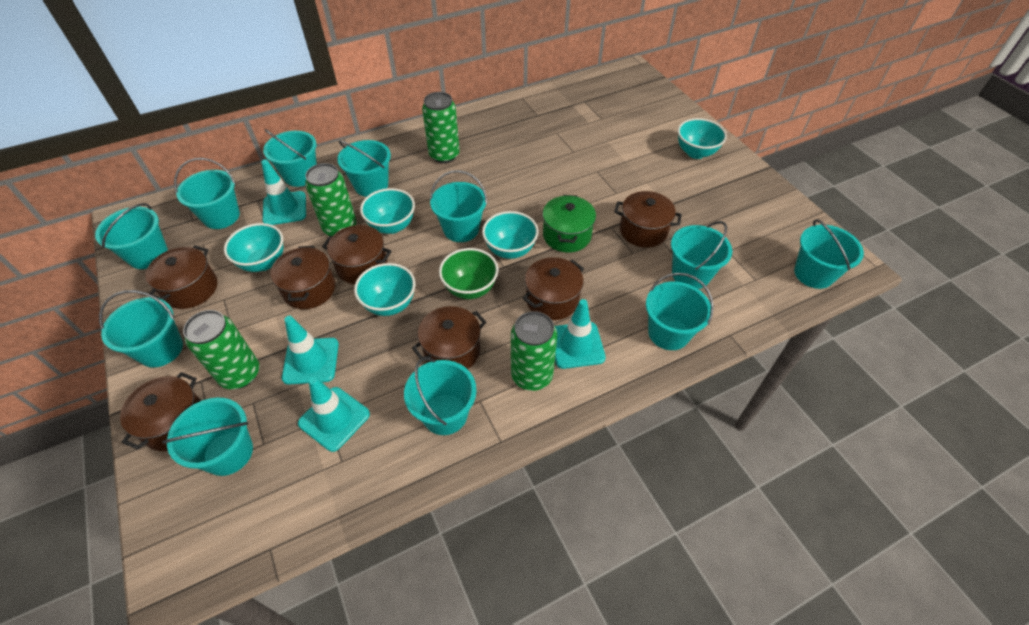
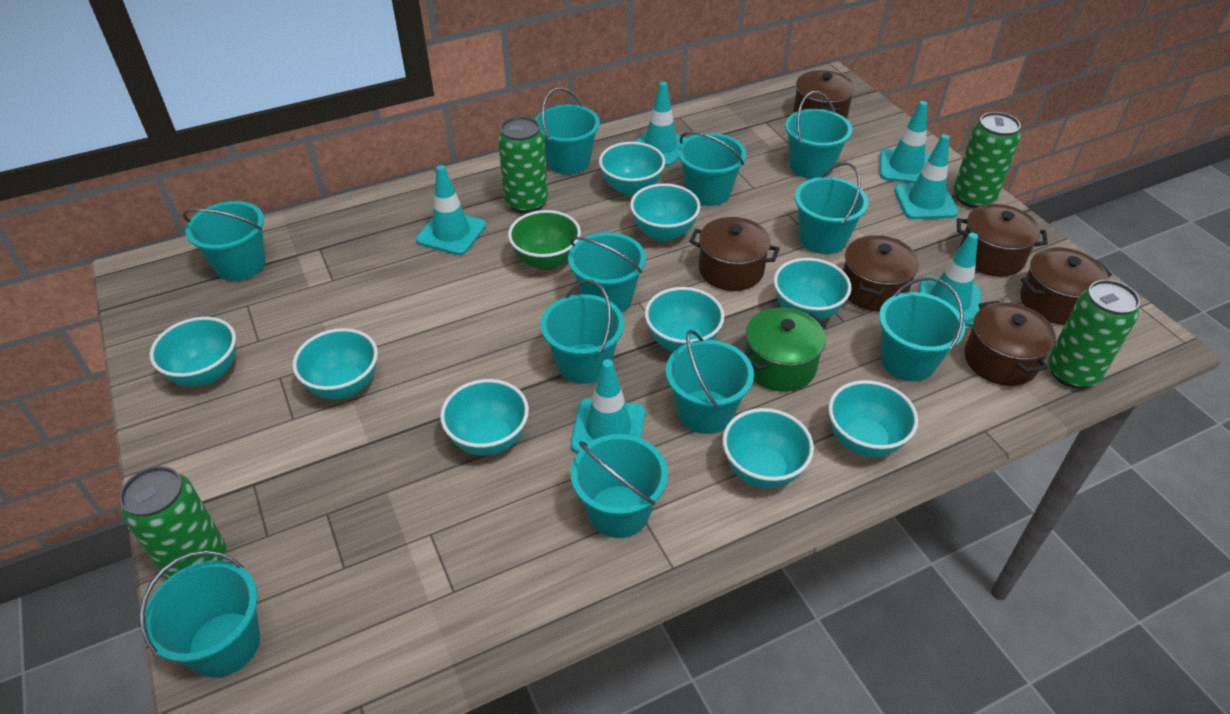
brown pot: 7 -> 6
turquoise bowl: 5 -> 9
turquoise traffic cone: 4 -> 6

